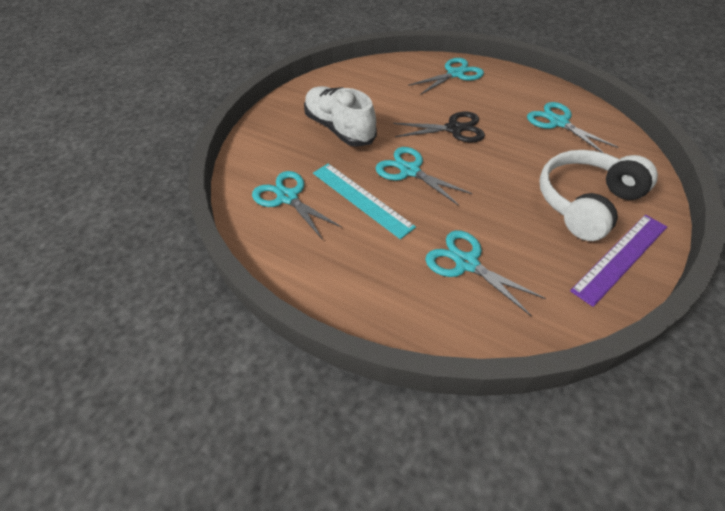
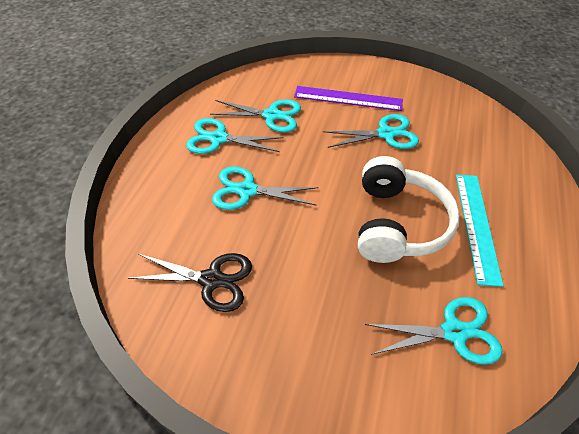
white shoe: 1 -> 0

